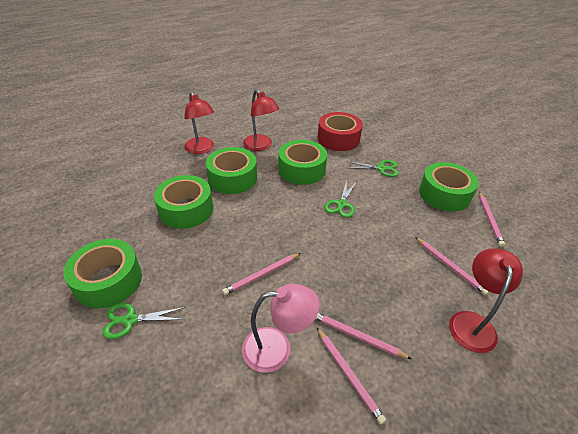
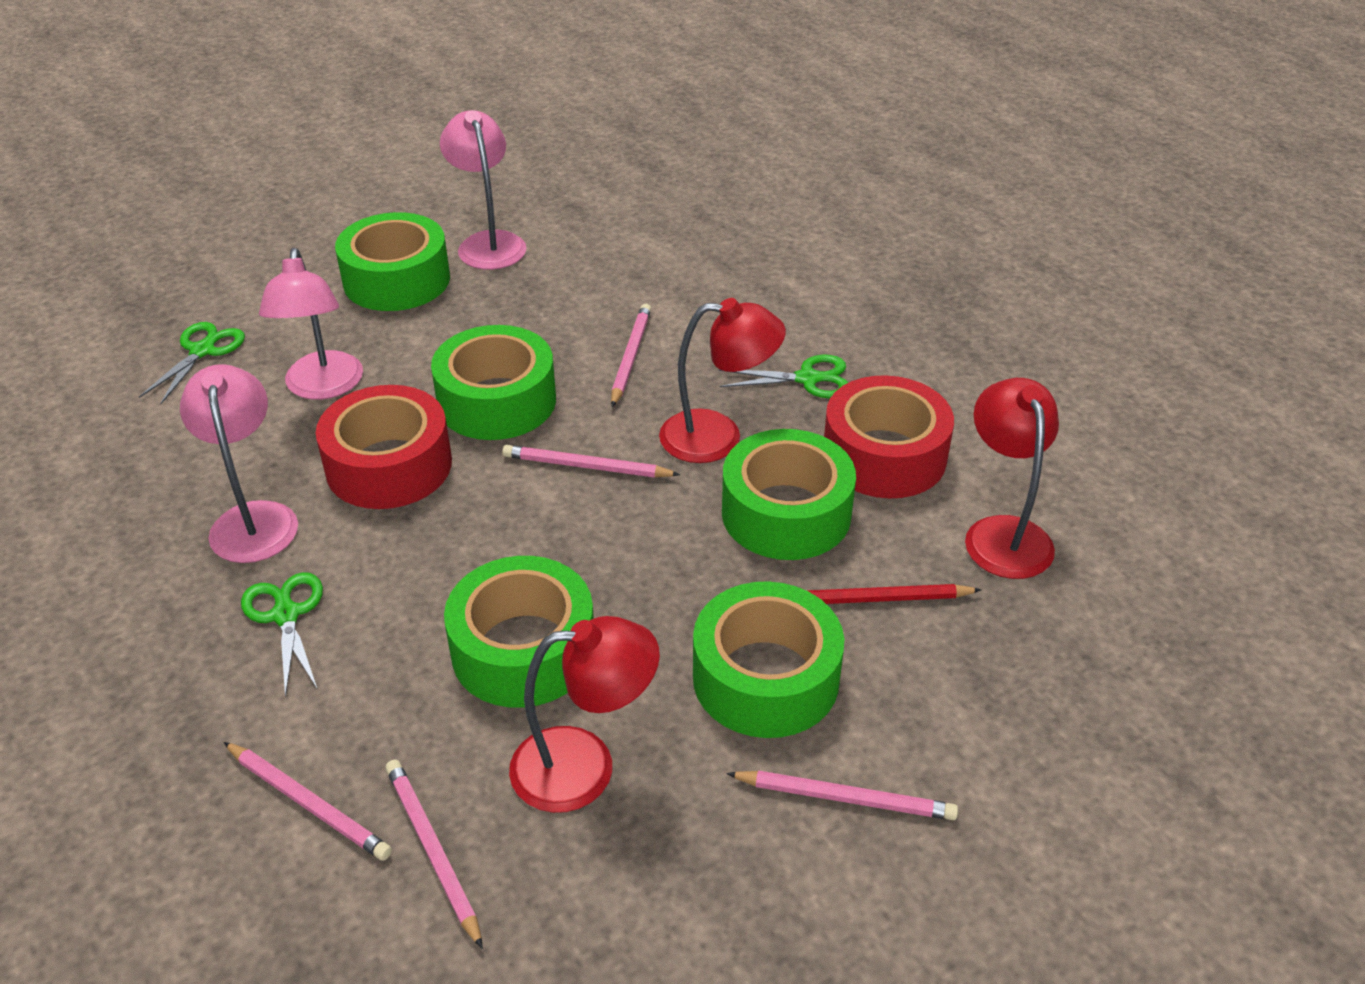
pink lamp: 1 -> 3
red pencil: 0 -> 1
red tape: 1 -> 2

